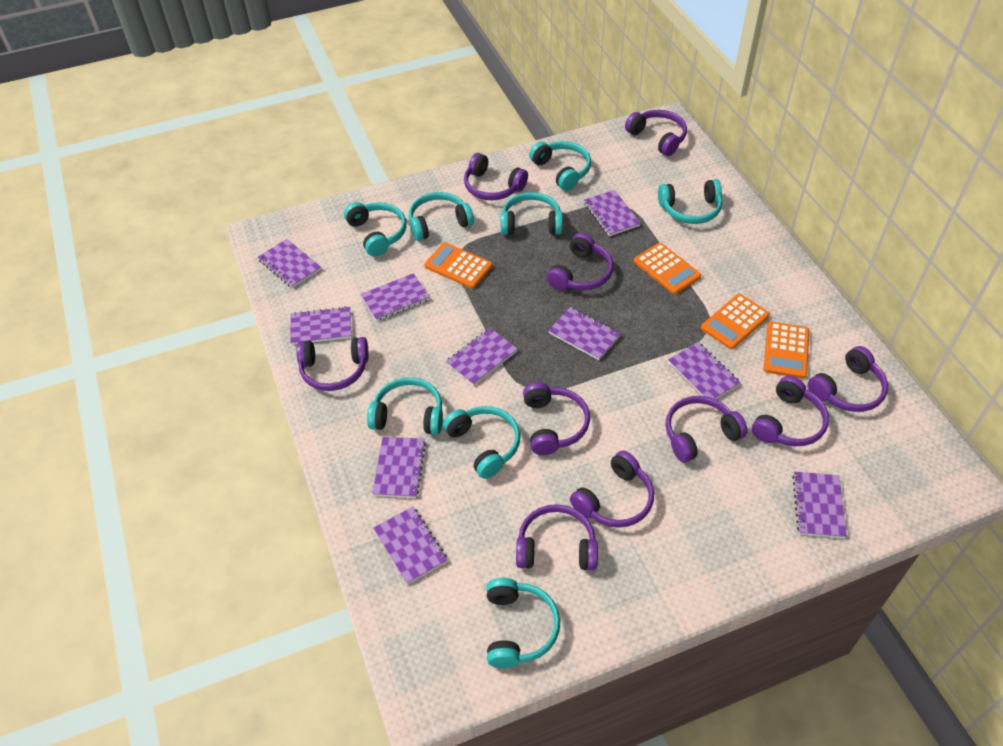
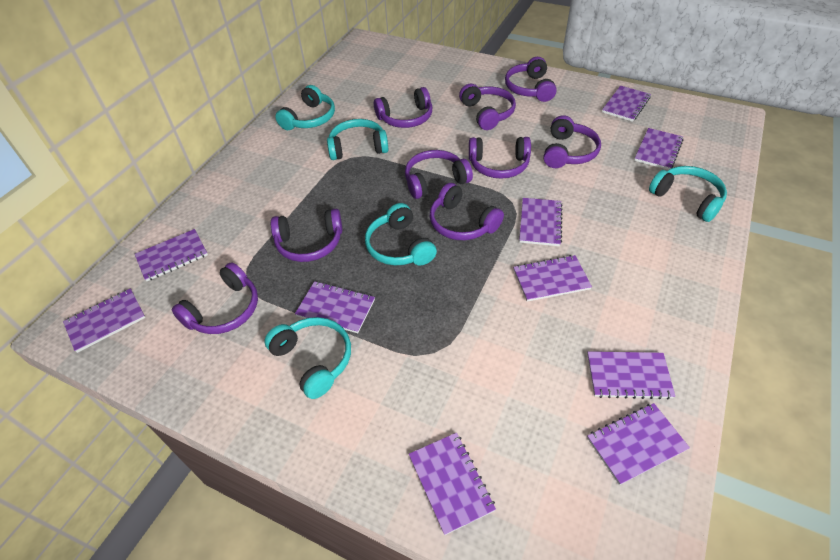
orange calculator: 4 -> 0
purple headphones: 10 -> 9
turquoise headphones: 8 -> 5

